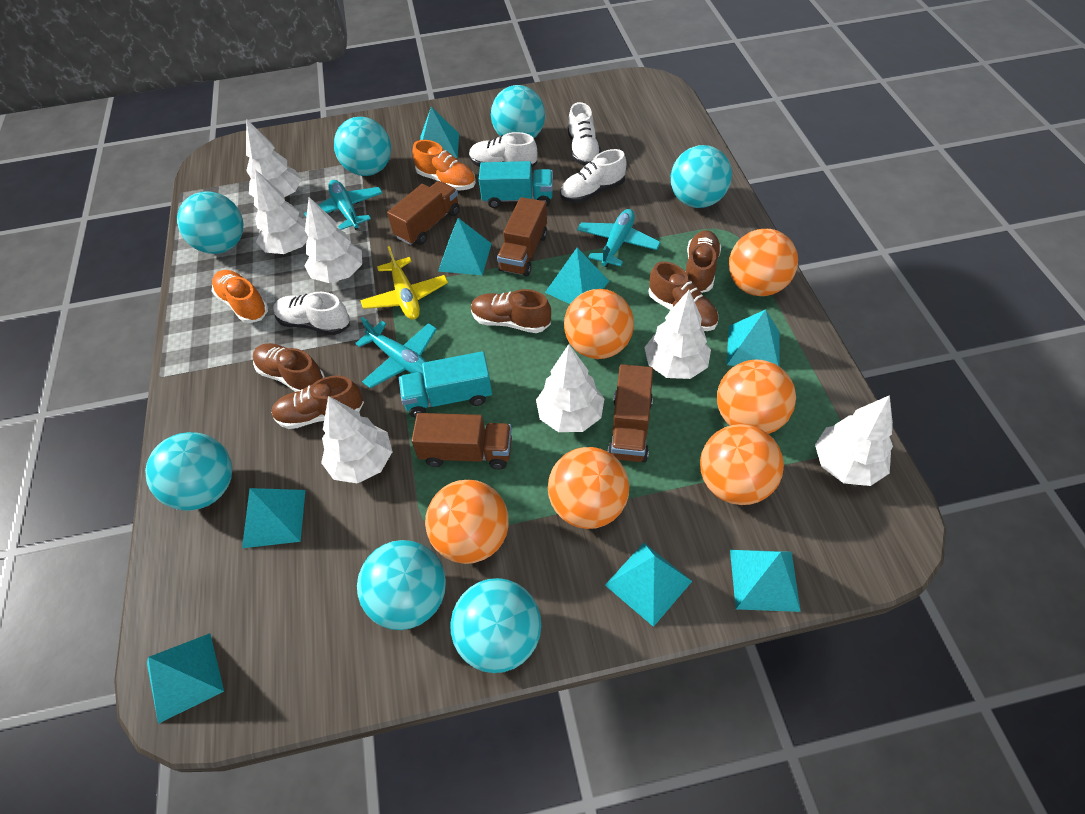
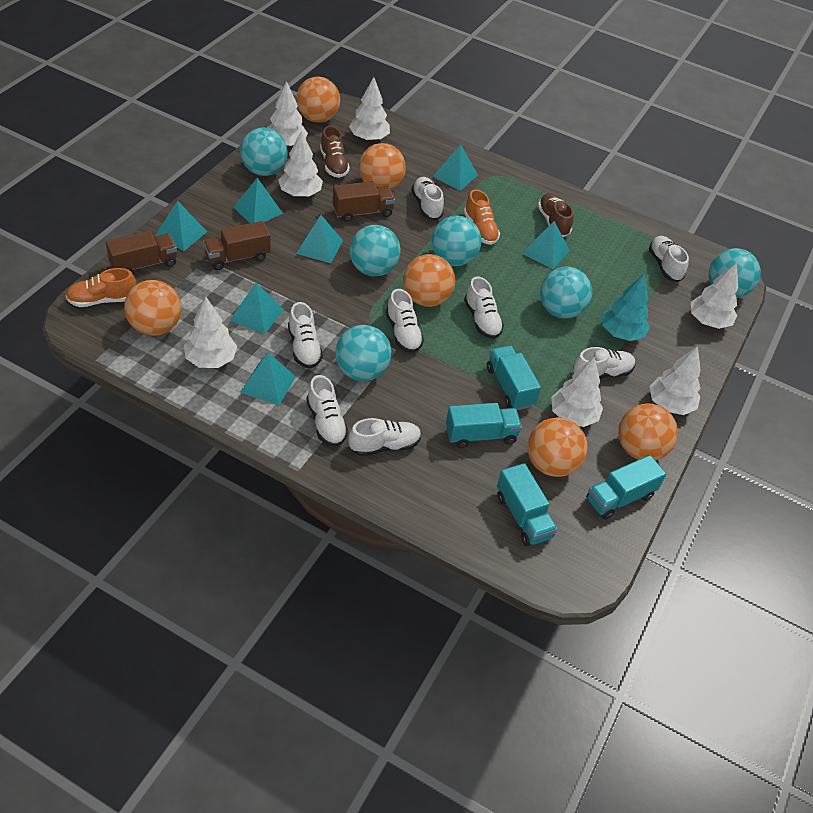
brown shoe: 5 -> 2
brown truck: 4 -> 3
turquoise ball: 7 -> 6
turquoise plane: 3 -> 0
turquoise pyramid: 8 -> 7
turquoise tree: 0 -> 1
turquoise truck: 2 -> 4
white shoe: 4 -> 8
yellow plane: 1 -> 0

